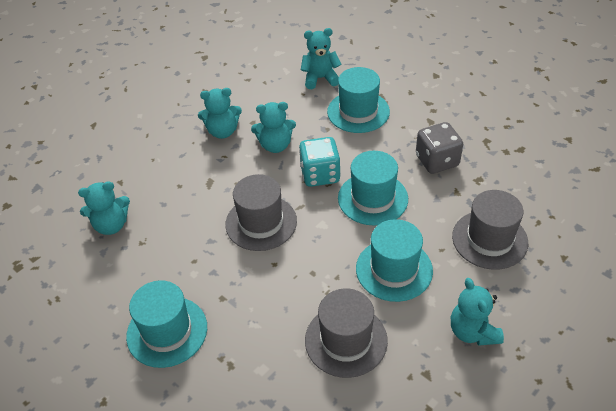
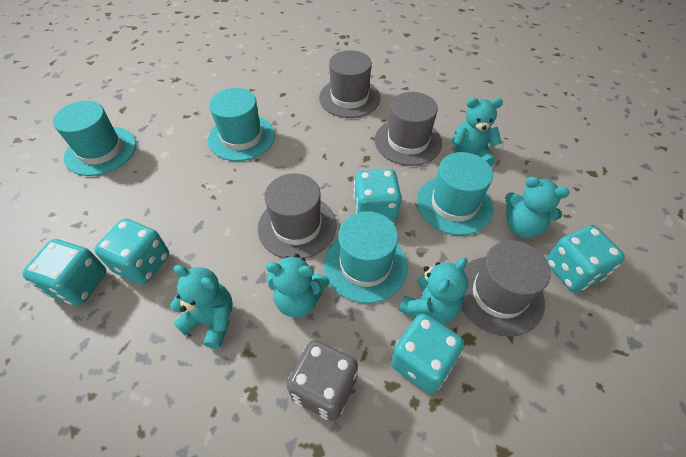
grey hat: 3 -> 4
turquoise dice: 1 -> 5

